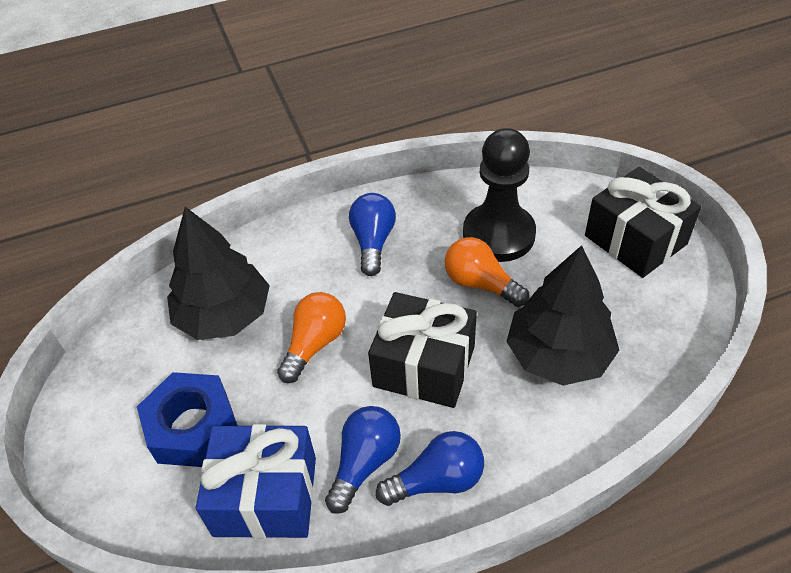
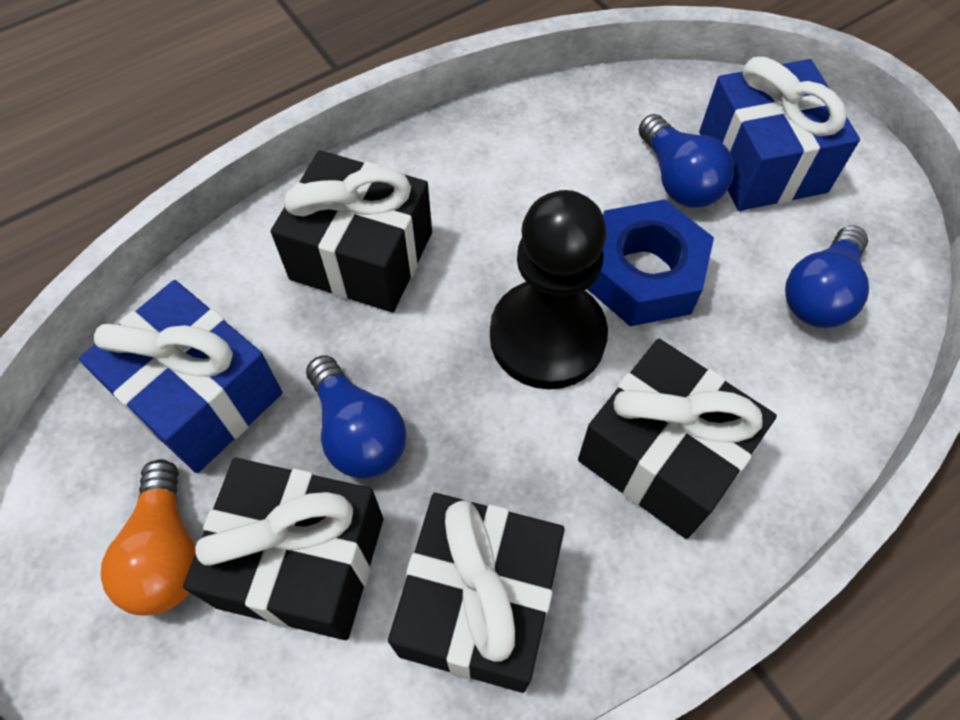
black gift: 2 -> 4
black tree: 2 -> 0
blue gift: 1 -> 2
orange light bulb: 2 -> 1

